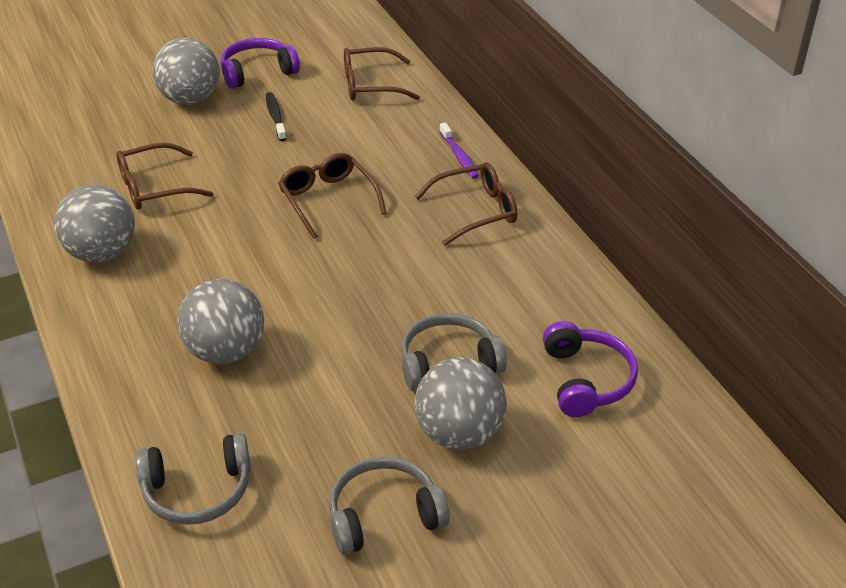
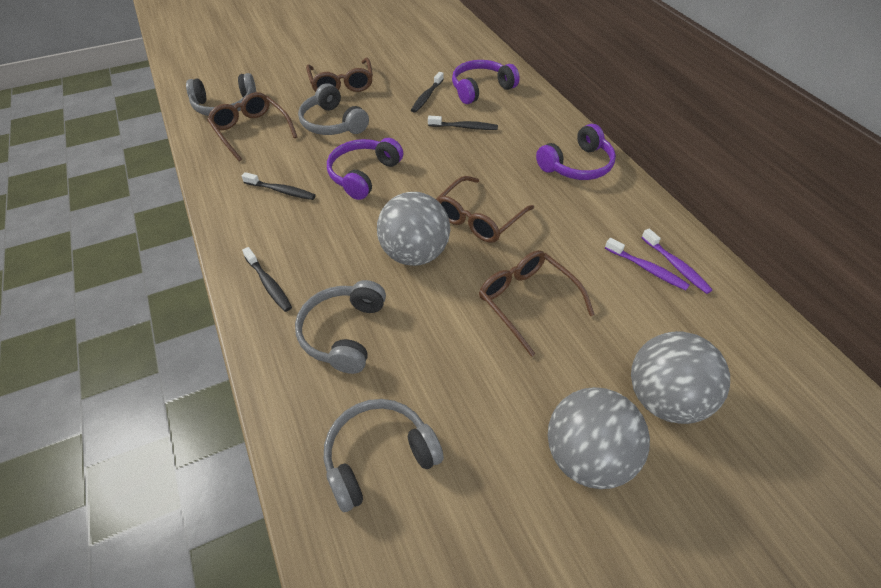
black toothbrush: 1 -> 4
grey ball: 4 -> 3
grey headphones: 3 -> 4
purple headphones: 2 -> 3
purple toothbrush: 1 -> 2

